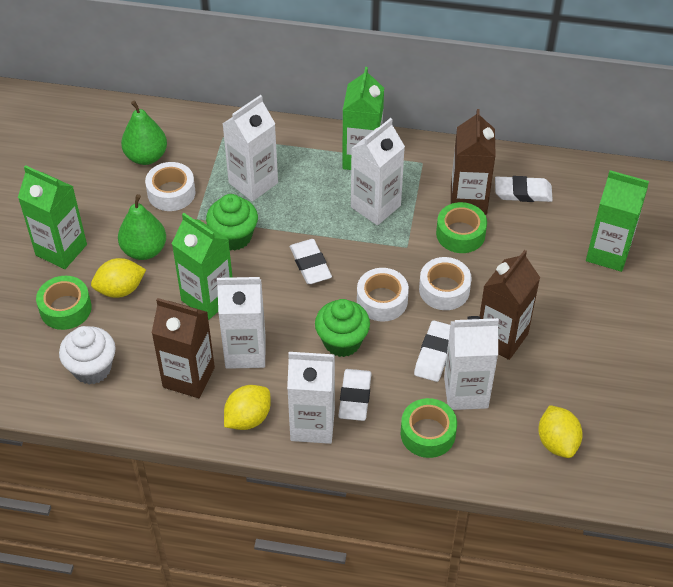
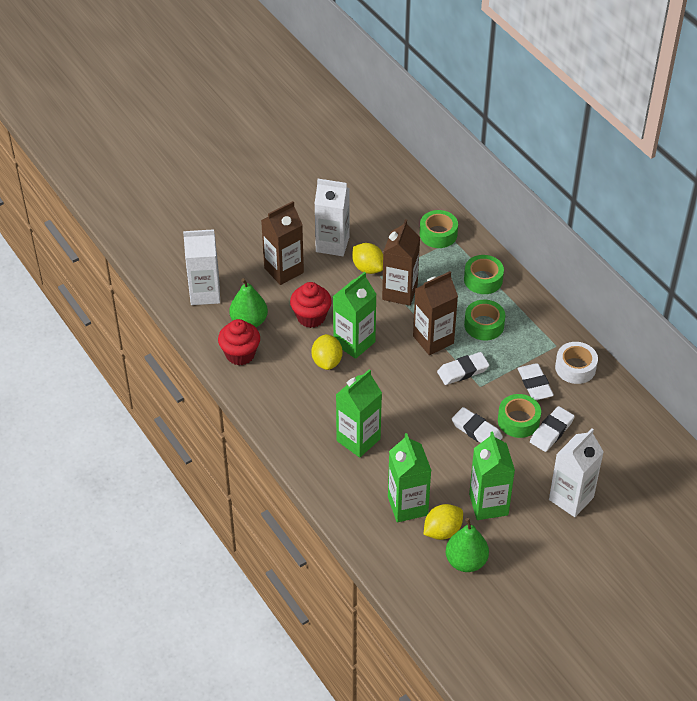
green cupcake: 2 -> 0
green tape: 3 -> 4
red cupcake: 0 -> 2
white carton: 5 -> 3
white cupcake: 1 -> 0
white tape: 3 -> 1

